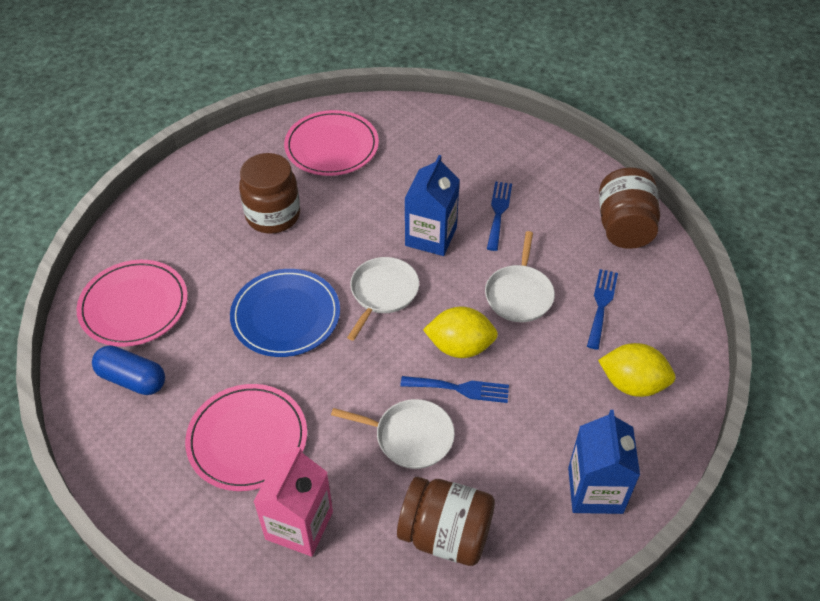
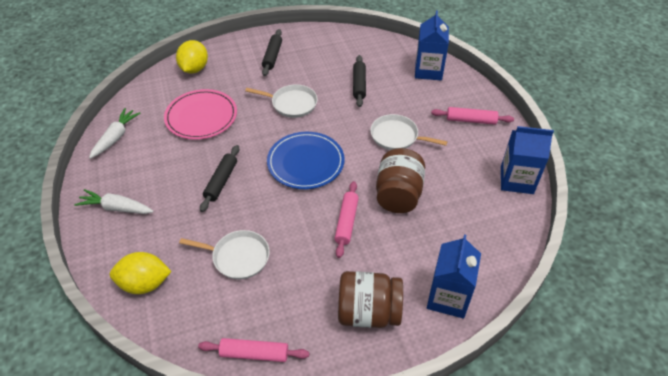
black rolling pin: 0 -> 3
blue capsule: 1 -> 0
blue carton: 2 -> 3
blue fork: 3 -> 0
brown jar: 3 -> 2
pink carton: 1 -> 0
pink plate: 3 -> 1
pink rolling pin: 0 -> 3
white carrot: 0 -> 2

